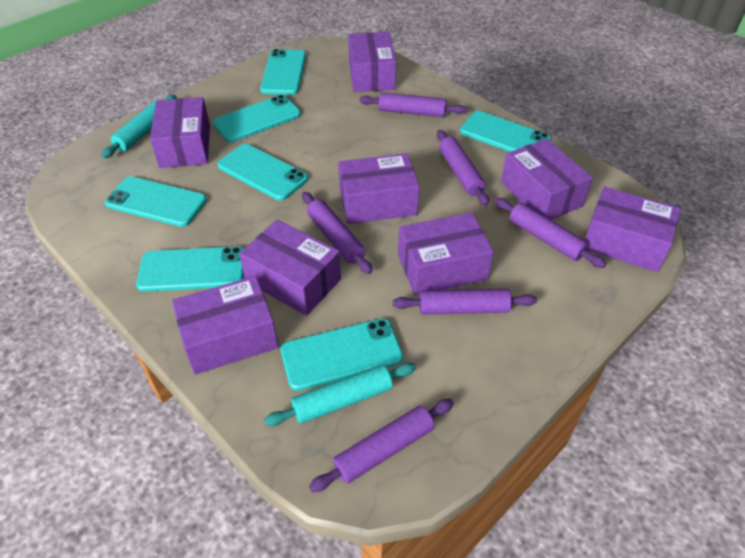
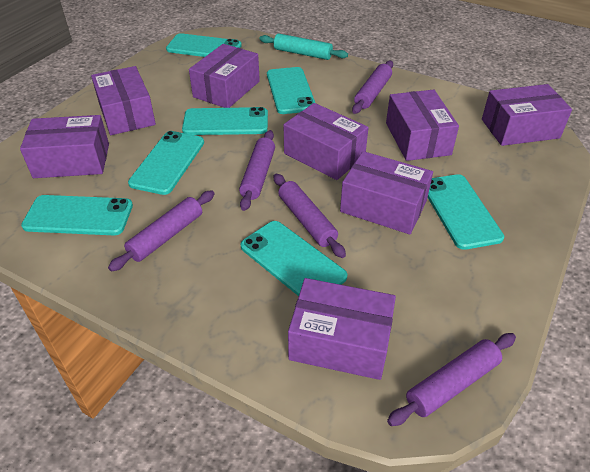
purple rolling pin: 6 -> 5
turquoise rolling pin: 2 -> 1

